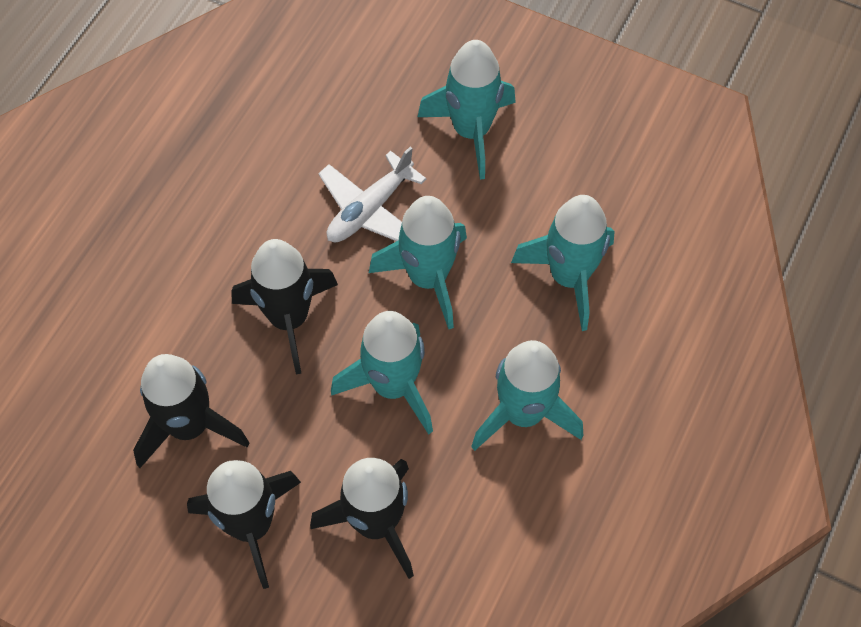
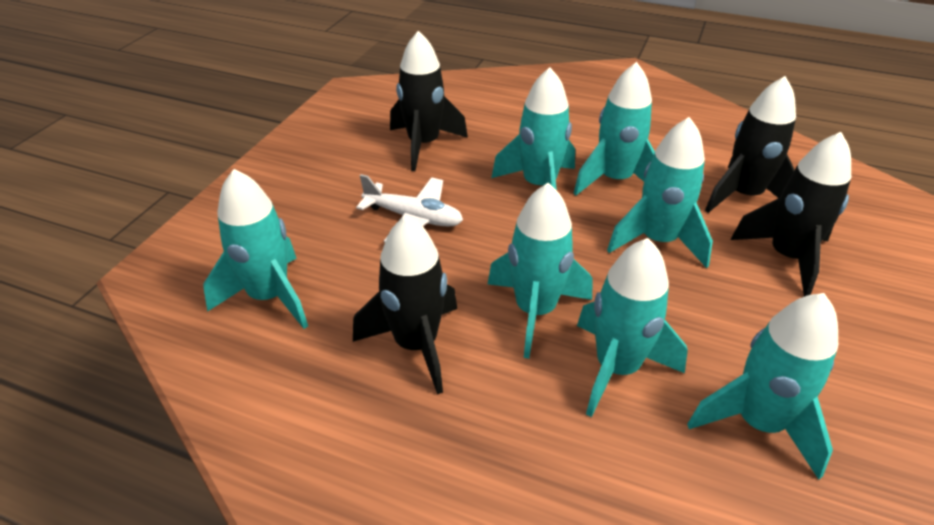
turquoise rocket: 5 -> 7

